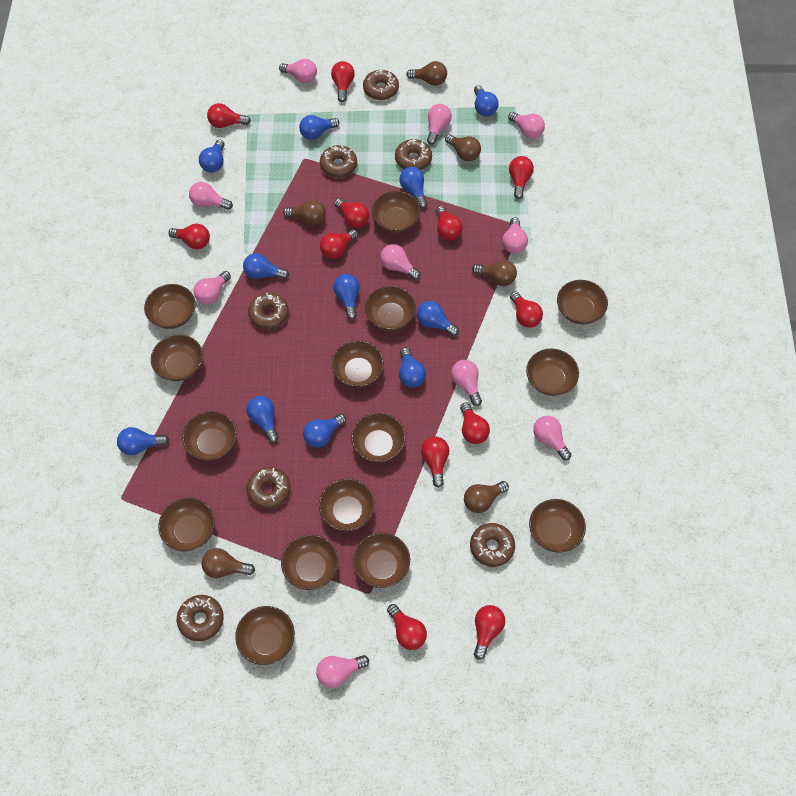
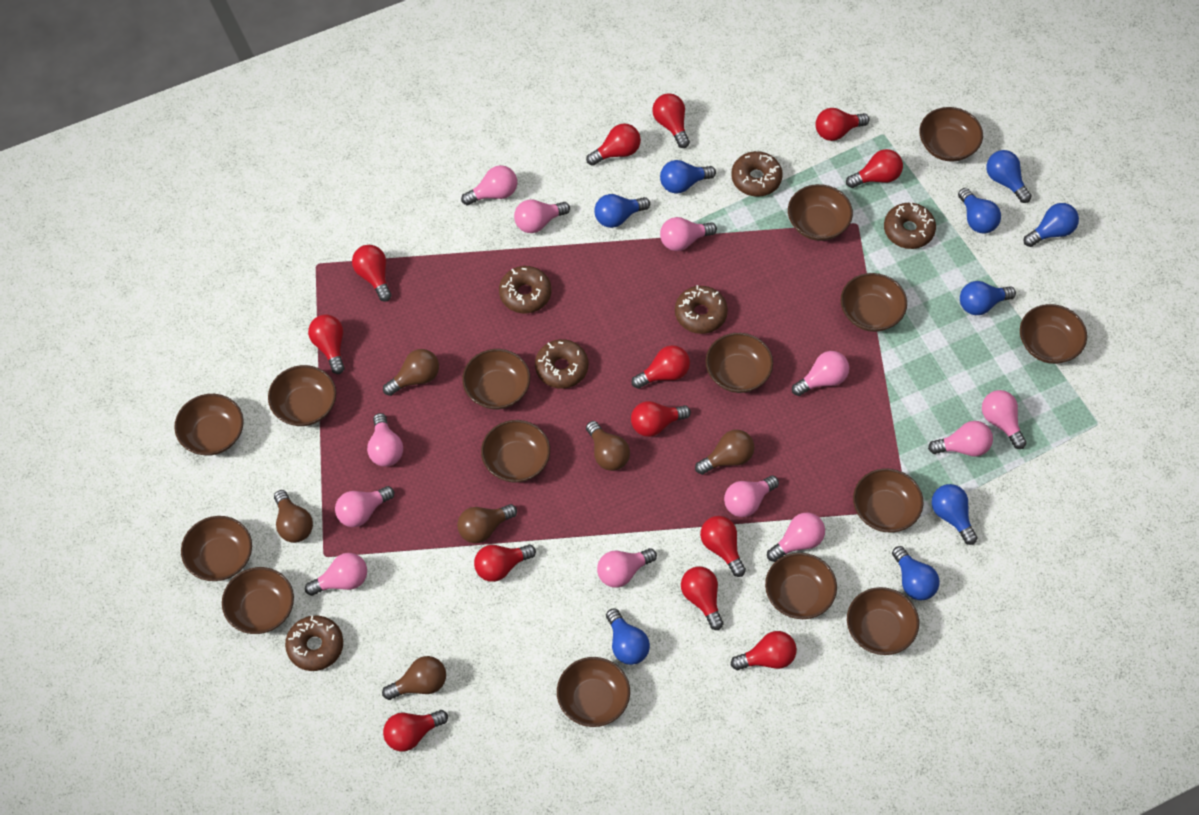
blue light bulb: 11 -> 9
brown donut: 7 -> 6
pink light bulb: 10 -> 12
red light bulb: 12 -> 13

